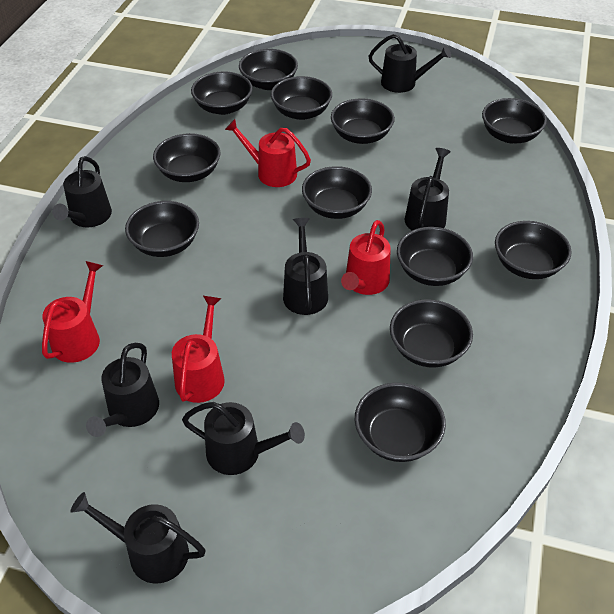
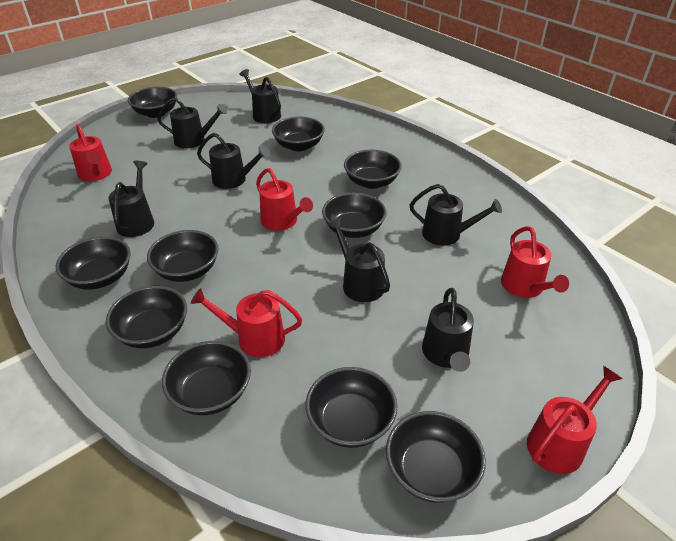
black bowl: 12 -> 10
red watering can: 4 -> 5

